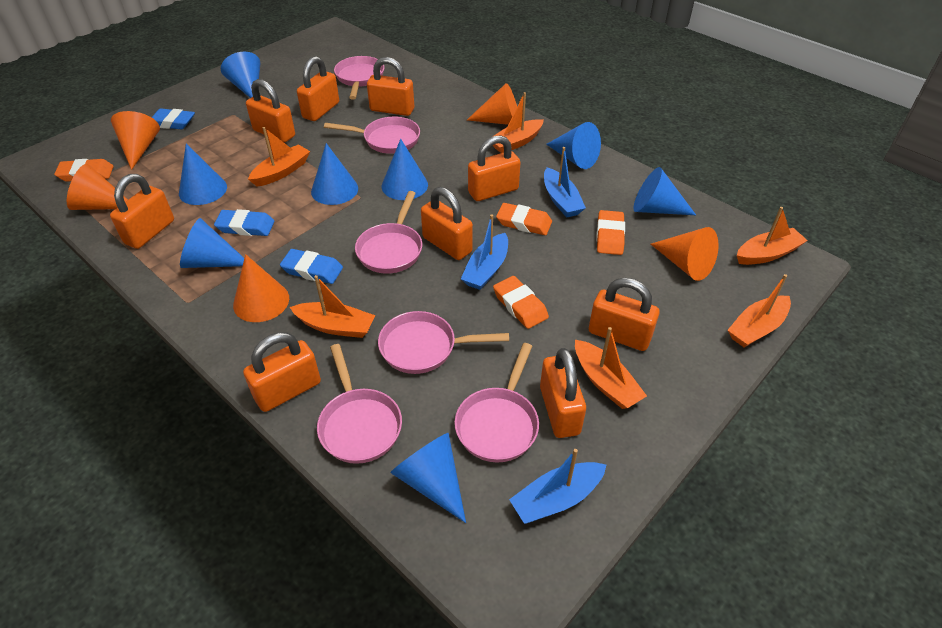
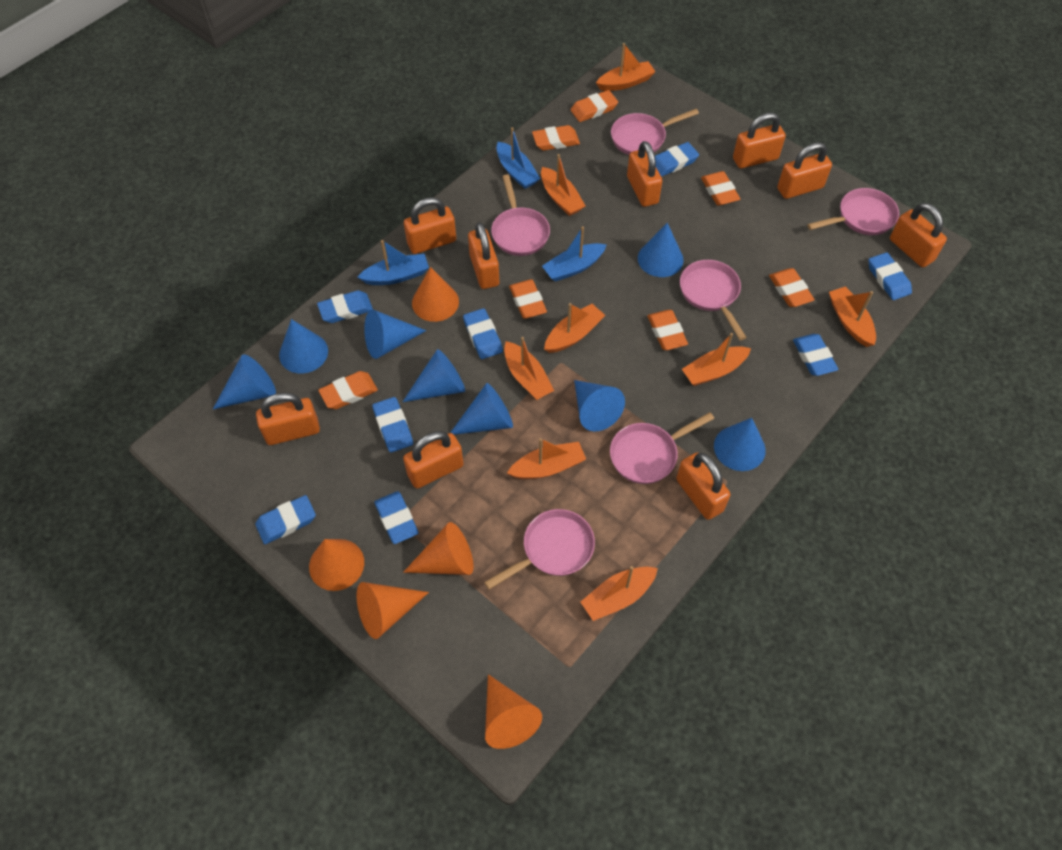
blue eraser: 3 -> 8
orange boat: 6 -> 8
orange eraser: 4 -> 7

